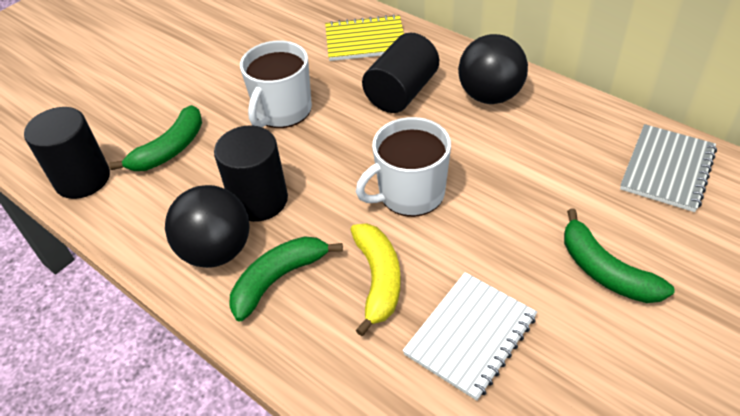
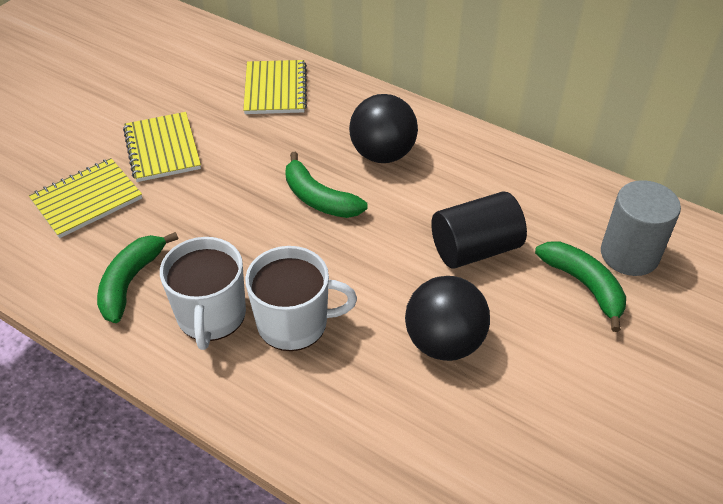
black cylinder: 3 -> 1
grey cylinder: 0 -> 1
grey notebook: 1 -> 0
white notebook: 1 -> 0
yellow banana: 1 -> 0
yellow notebook: 1 -> 3

